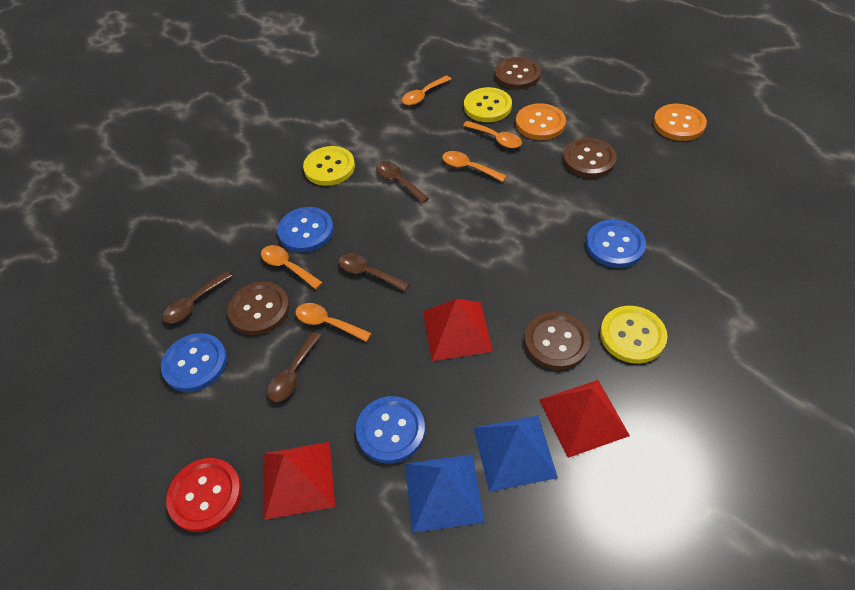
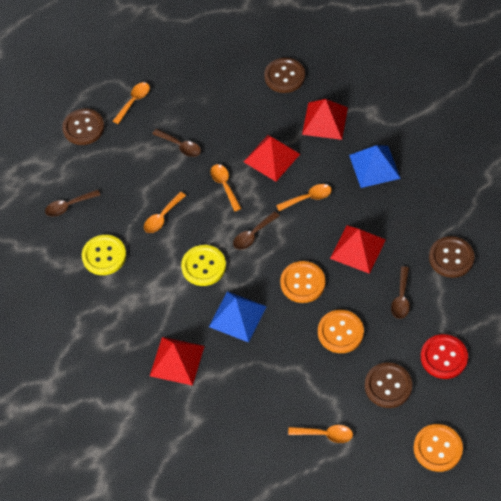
blue button: 4 -> 0
orange button: 2 -> 3
red pyramid: 3 -> 4
yellow button: 3 -> 2

